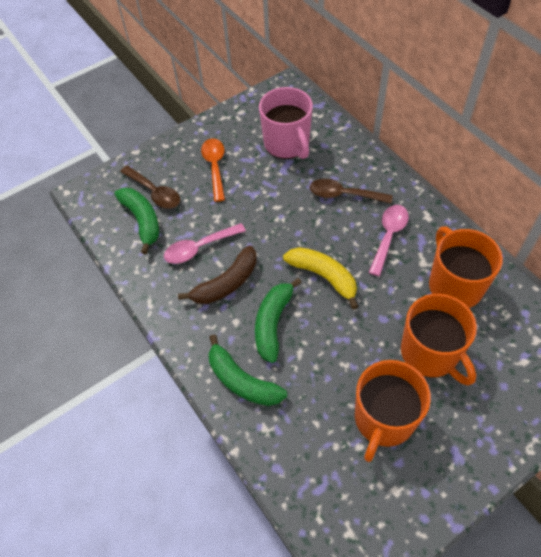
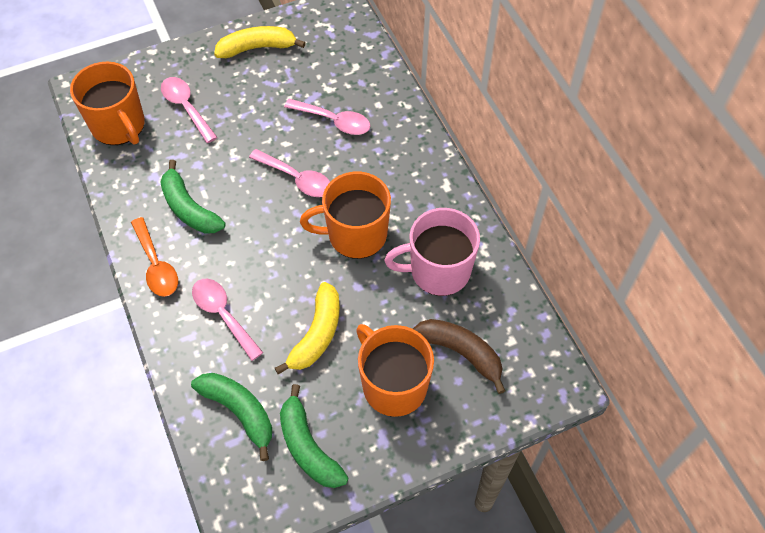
brown spoon: 2 -> 0
pink spoon: 2 -> 4
yellow banana: 1 -> 2

